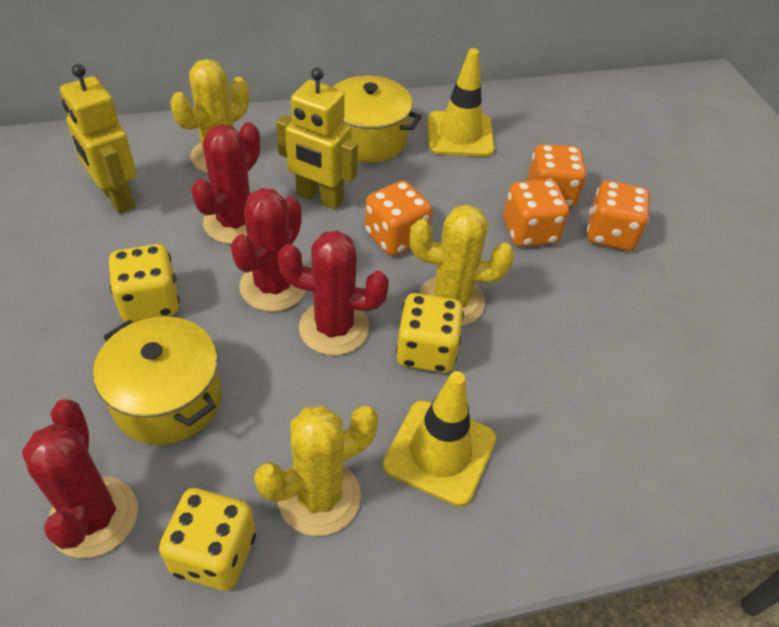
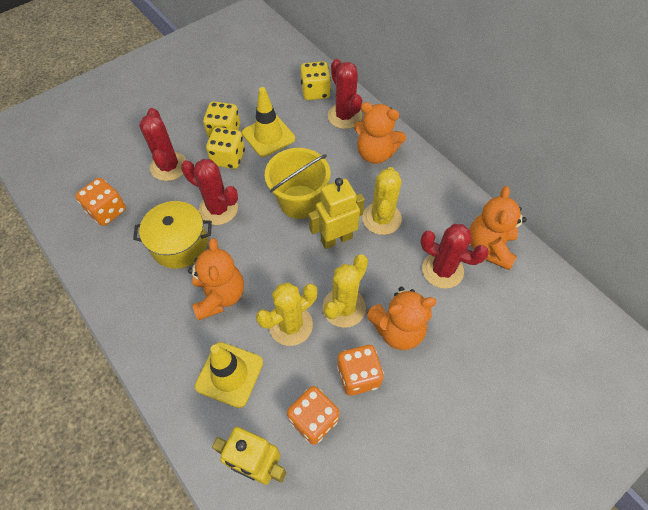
orange dice: 4 -> 3
orange teddy bear: 0 -> 4
yellow bucket: 0 -> 1
yellow pot: 2 -> 1

